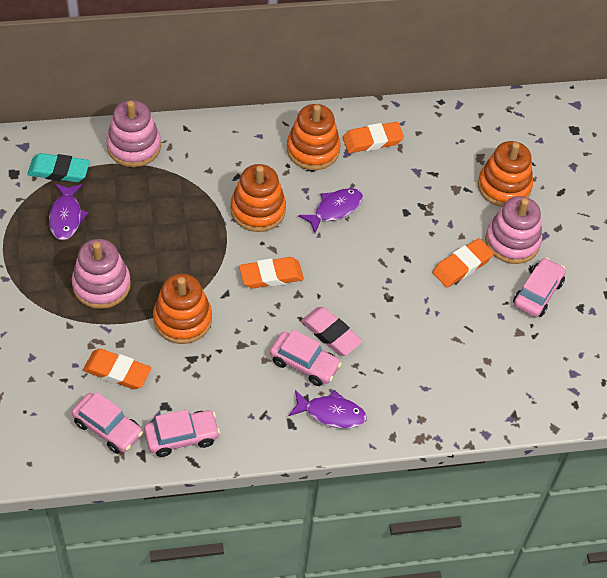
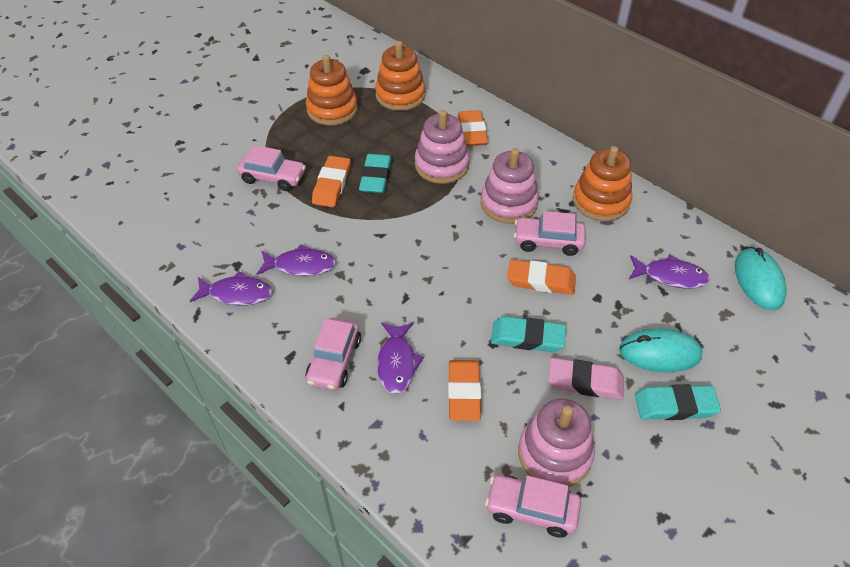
orange stacking toy: 4 -> 3
purple fish: 3 -> 4
turquoise eraser: 1 -> 3
turquoise mouse: 0 -> 2

